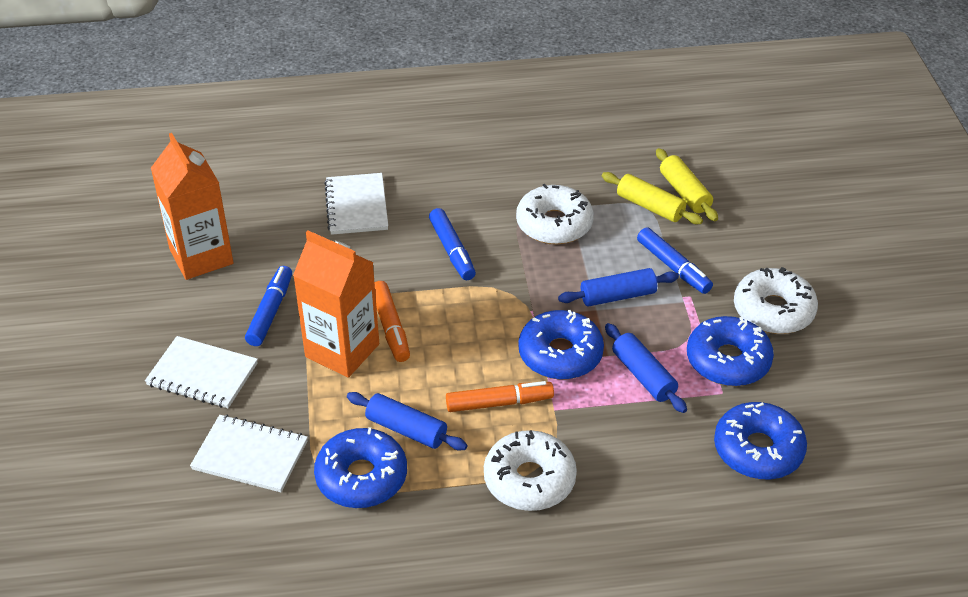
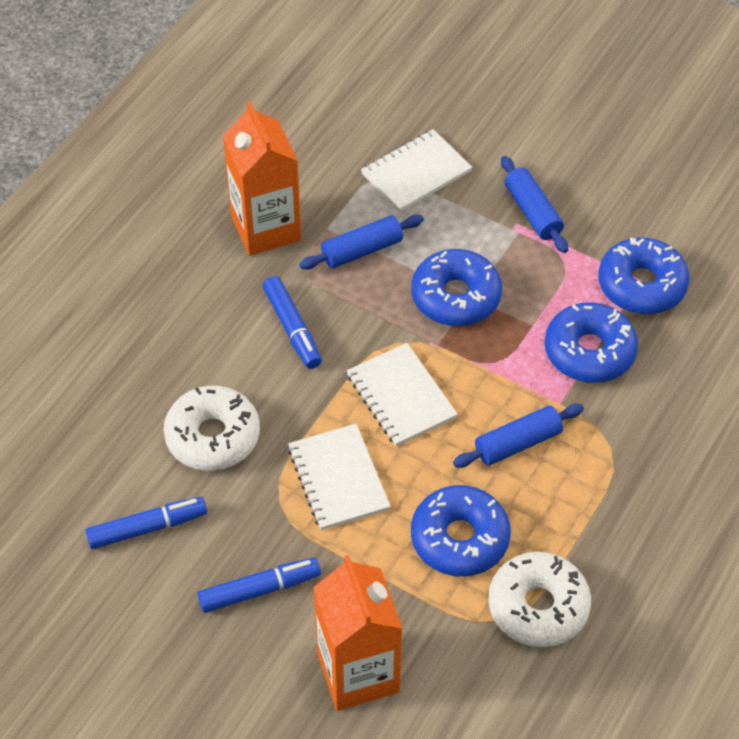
orange marker: 2 -> 0
white donut: 3 -> 2
yellow rolling pin: 2 -> 0

